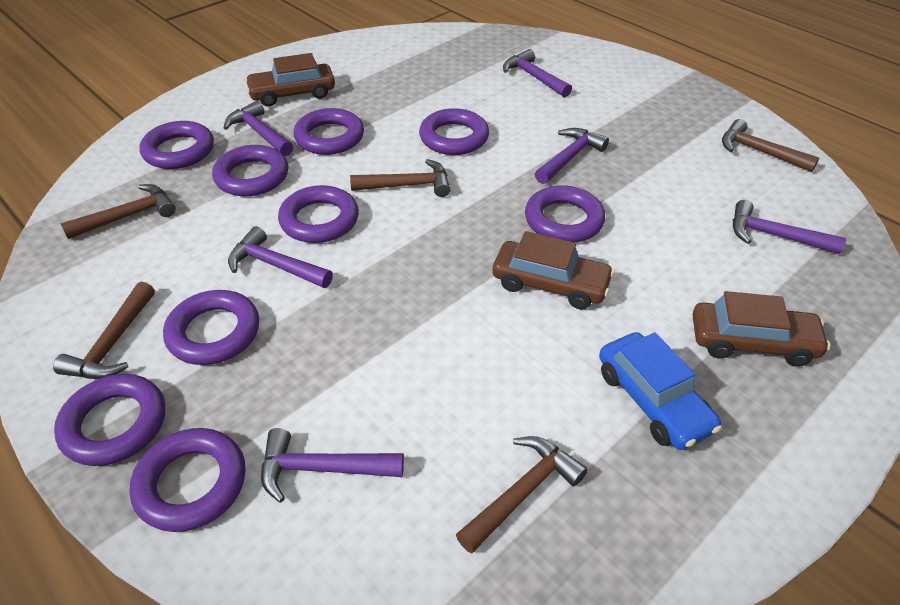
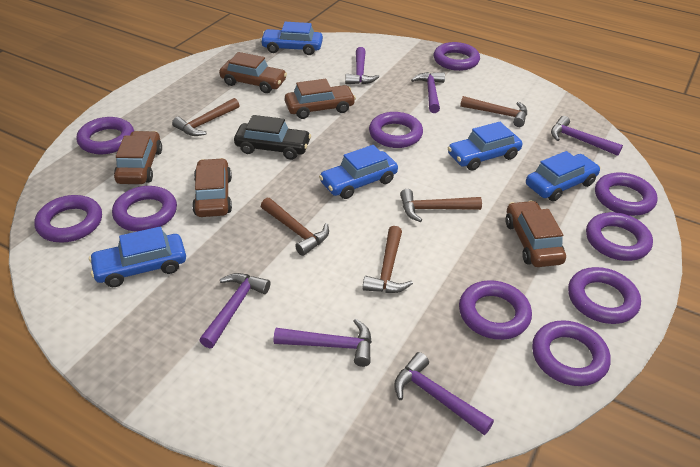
black car: 0 -> 1
blue car: 1 -> 5
brown car: 3 -> 5
purple ring: 9 -> 10

